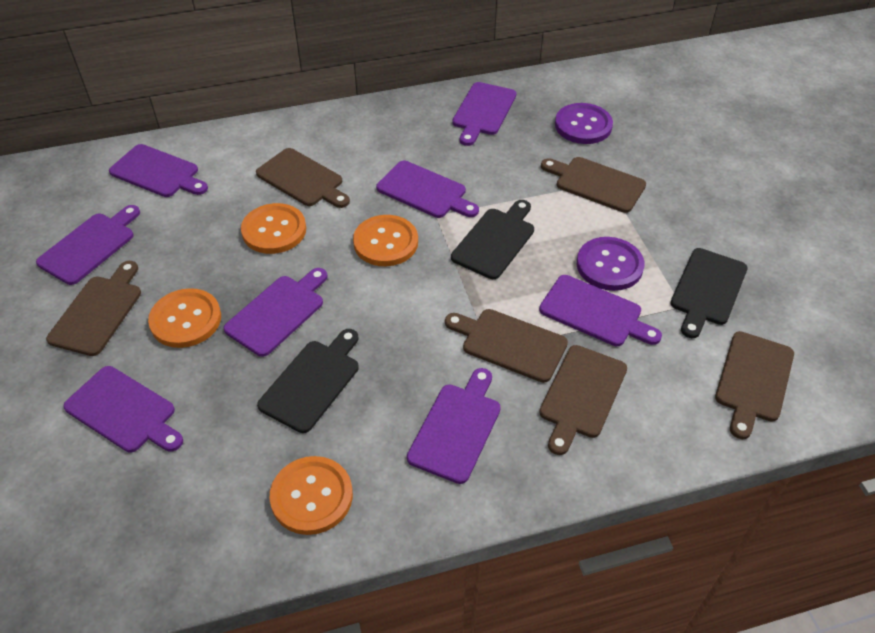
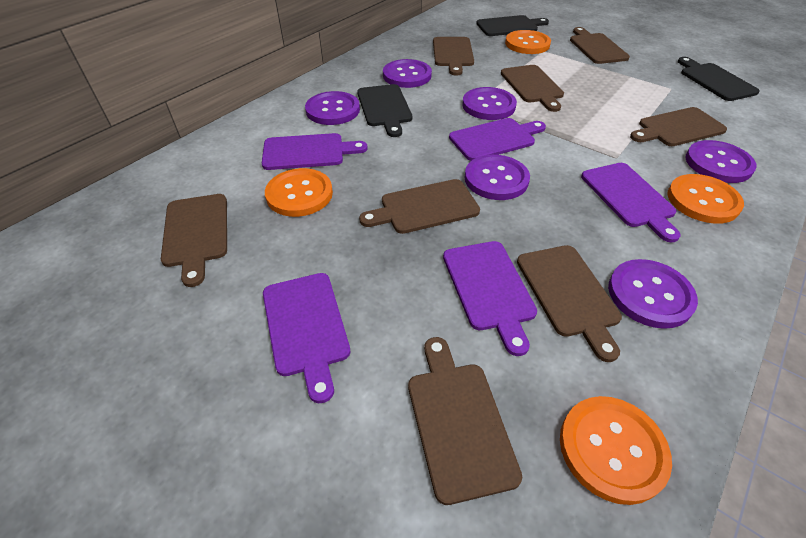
brown cutting board: 6 -> 8
purple button: 2 -> 6
purple cutting board: 8 -> 5

